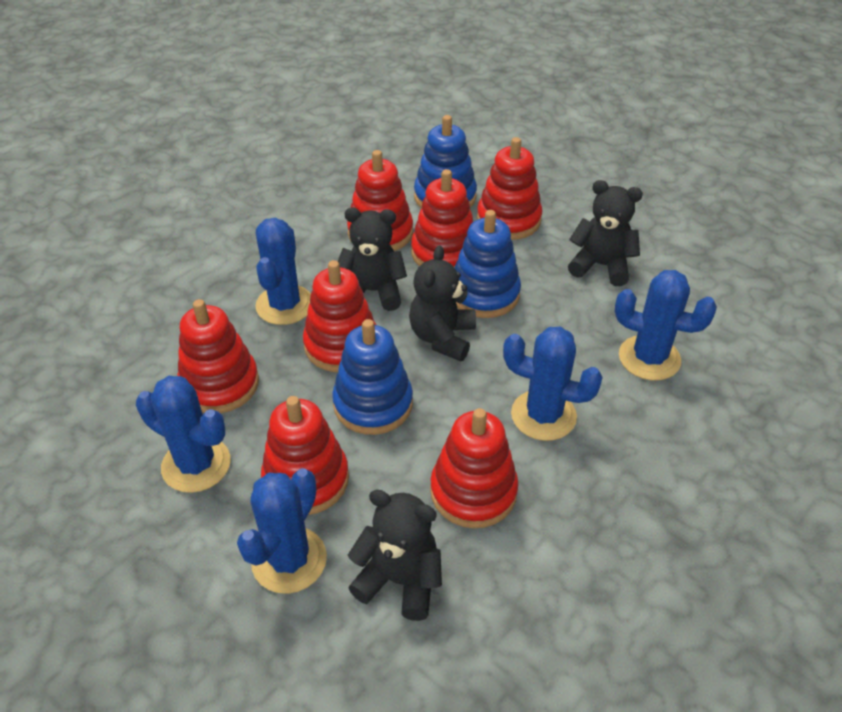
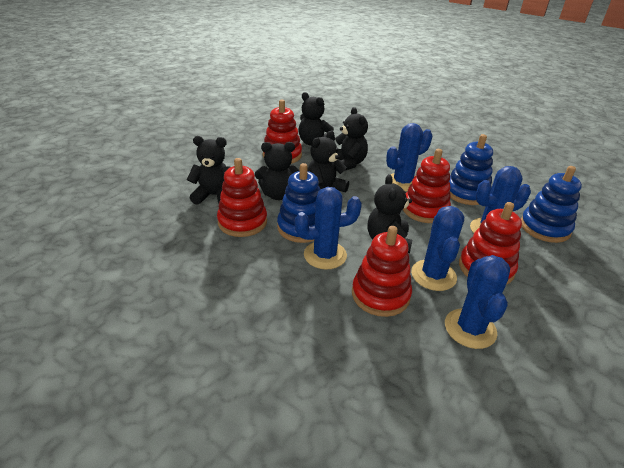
black teddy bear: 4 -> 6
red stacking toy: 7 -> 5

